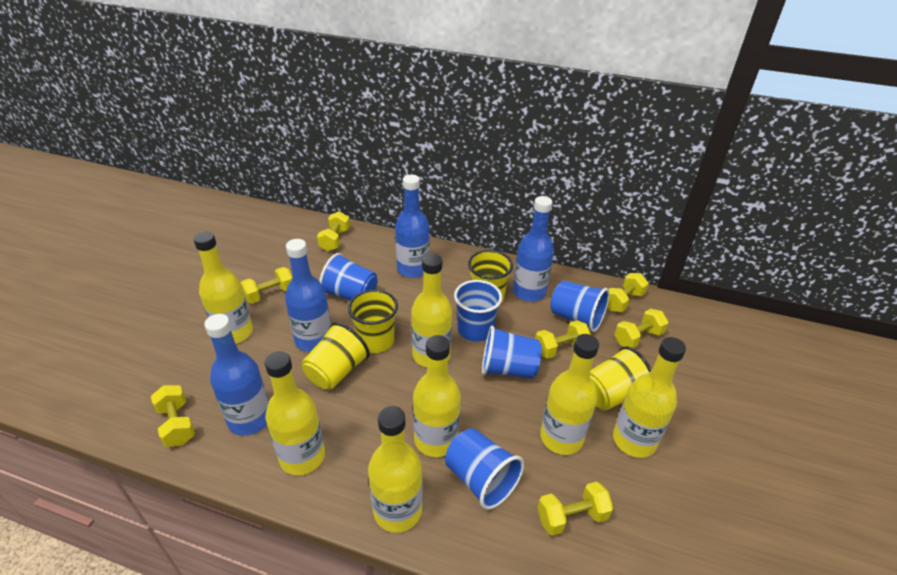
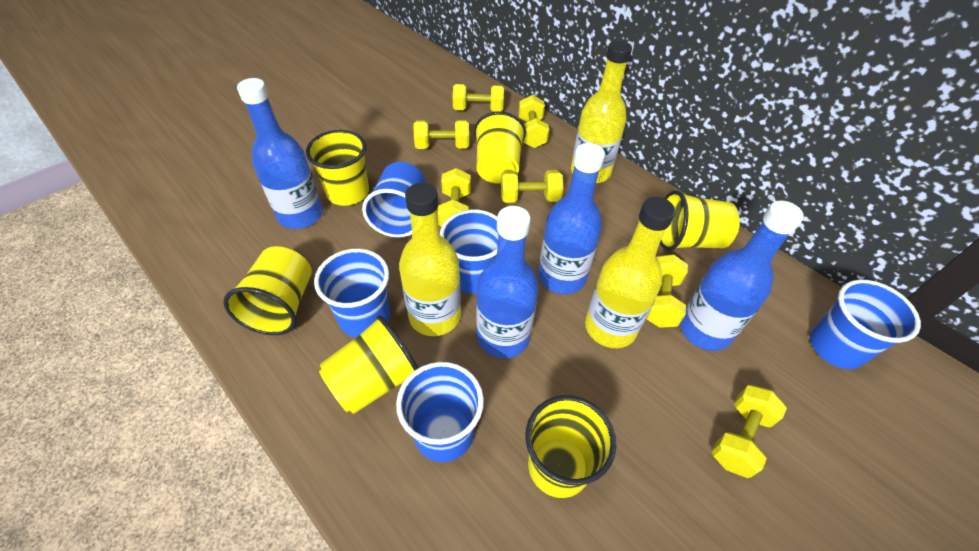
yellow bottle: 7 -> 3
yellow cup: 4 -> 6

